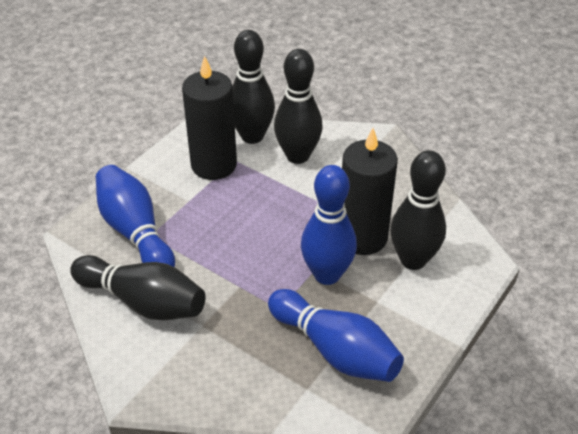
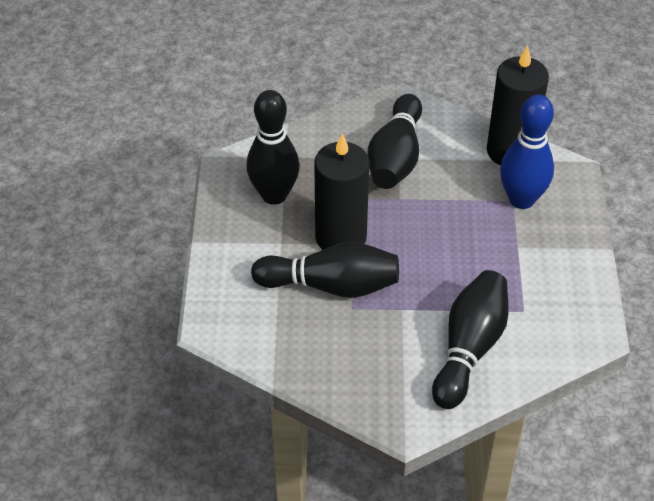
blue bowling pin: 3 -> 1

